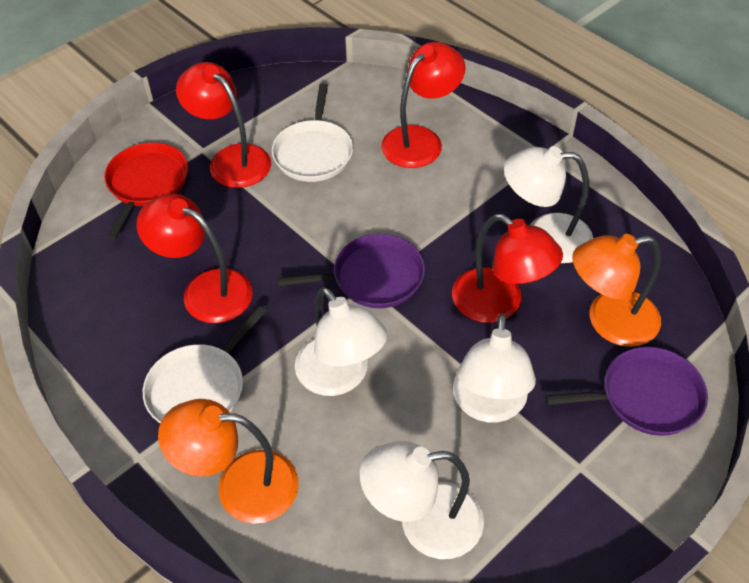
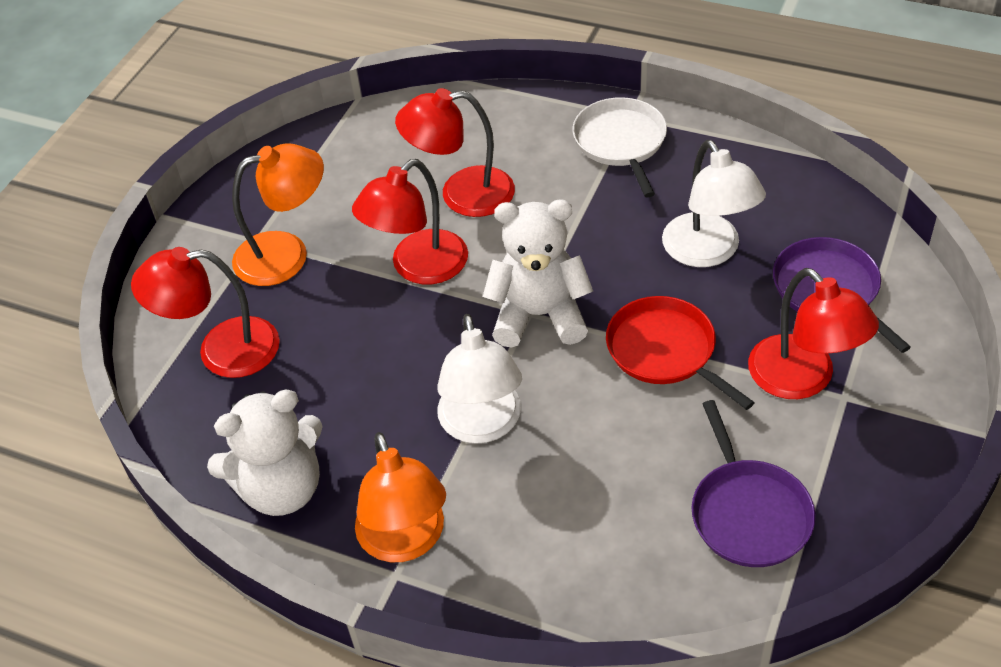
white lamp: 4 -> 2
white pan: 2 -> 1
white teddy bear: 0 -> 2

